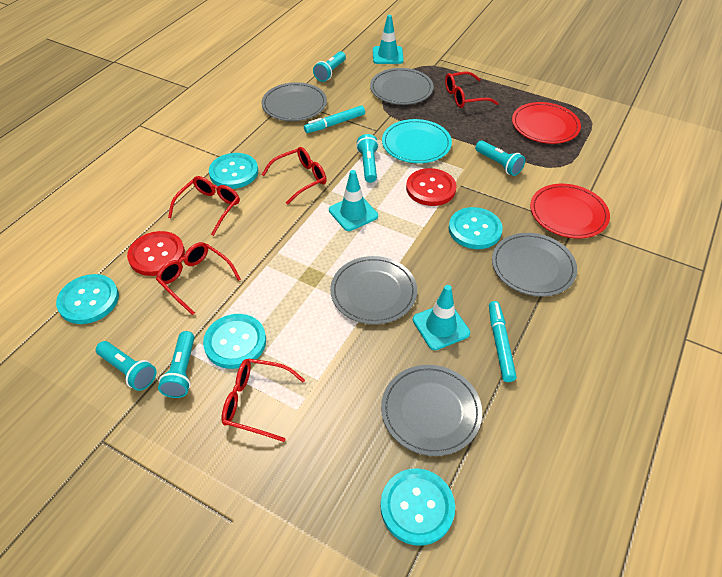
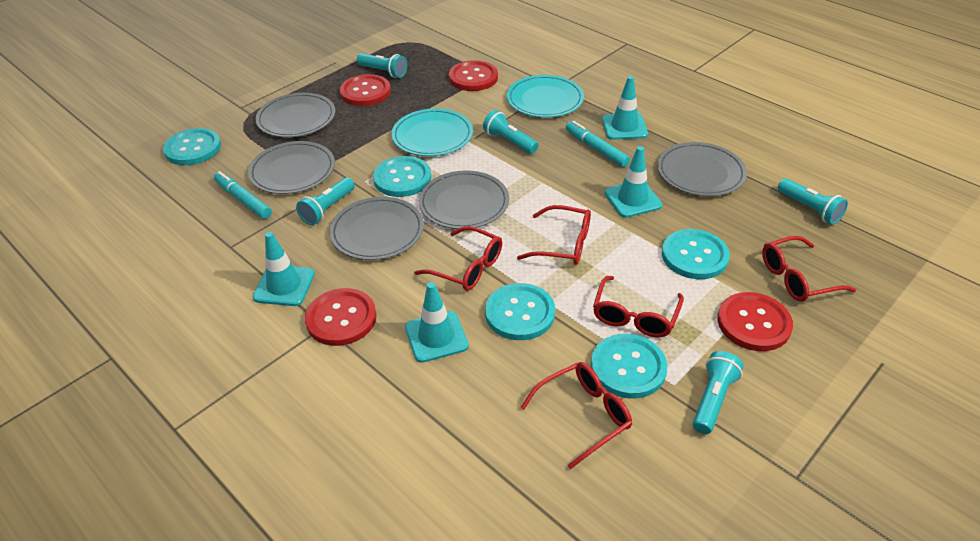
red button: 2 -> 4
red plate: 2 -> 0
turquoise plate: 1 -> 2
turquoise traffic cone: 3 -> 4

